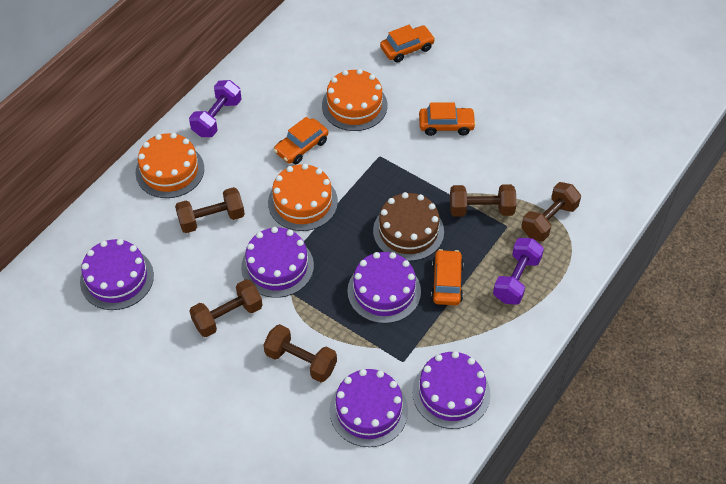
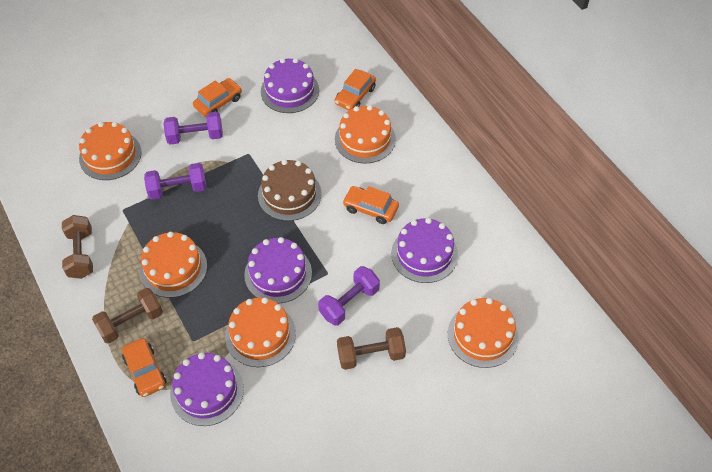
brown dumbbell: 5 -> 3
orange cake: 3 -> 5
purple cake: 5 -> 4
purple dumbbell: 2 -> 3

